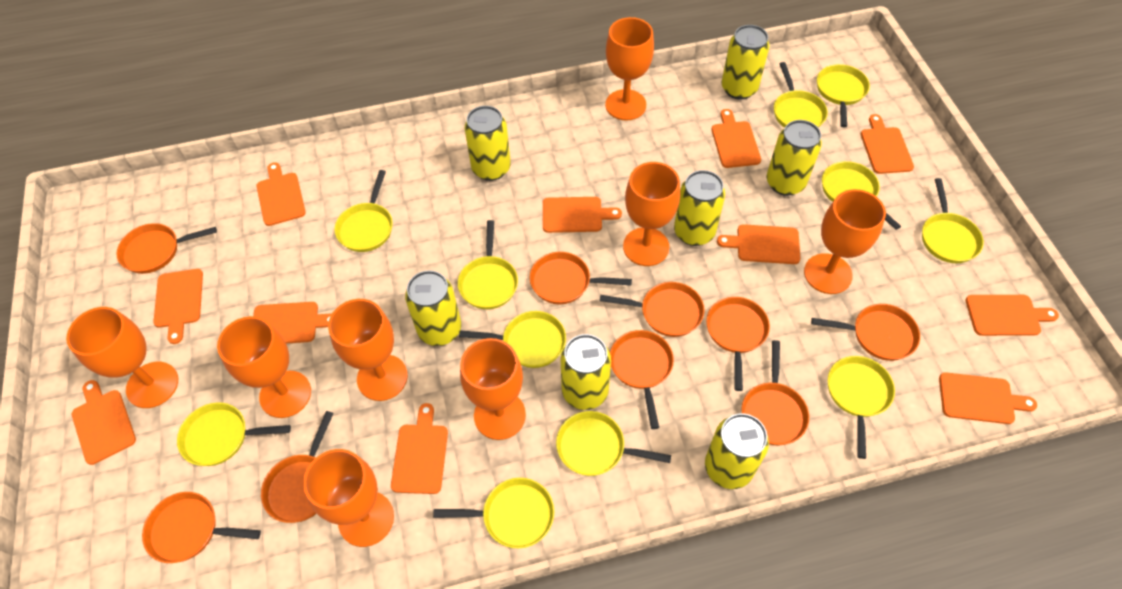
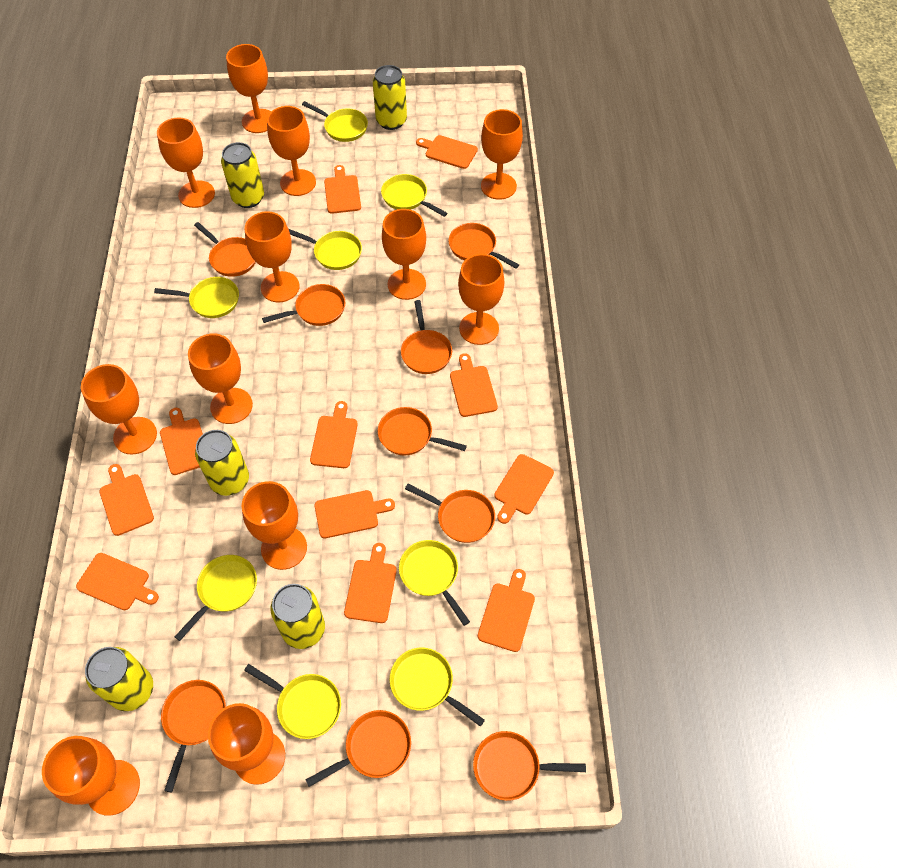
orange goblet: 8 -> 12
yellow can: 7 -> 5
yellow pan: 11 -> 8

